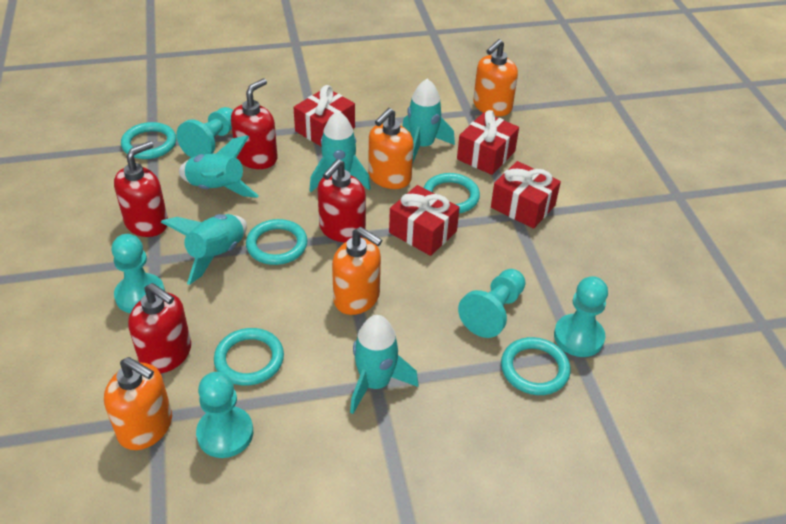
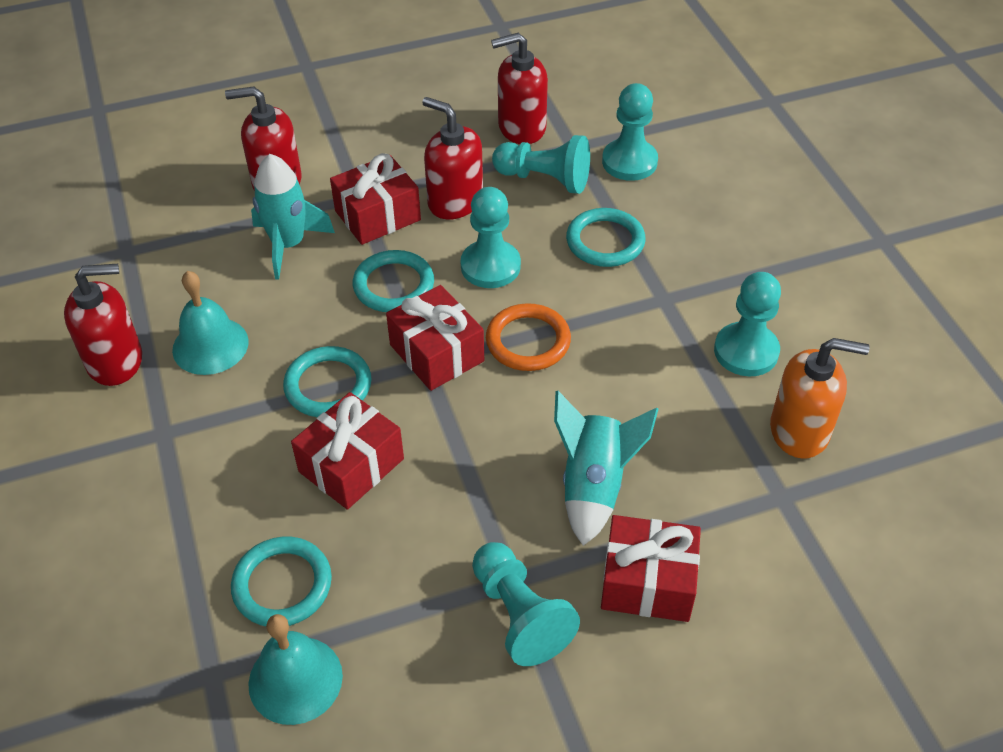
orange ring: 0 -> 1
orange soap dispenser: 4 -> 1
turquoise bell: 0 -> 2
turquoise ring: 5 -> 4
turquoise rocket: 5 -> 2

